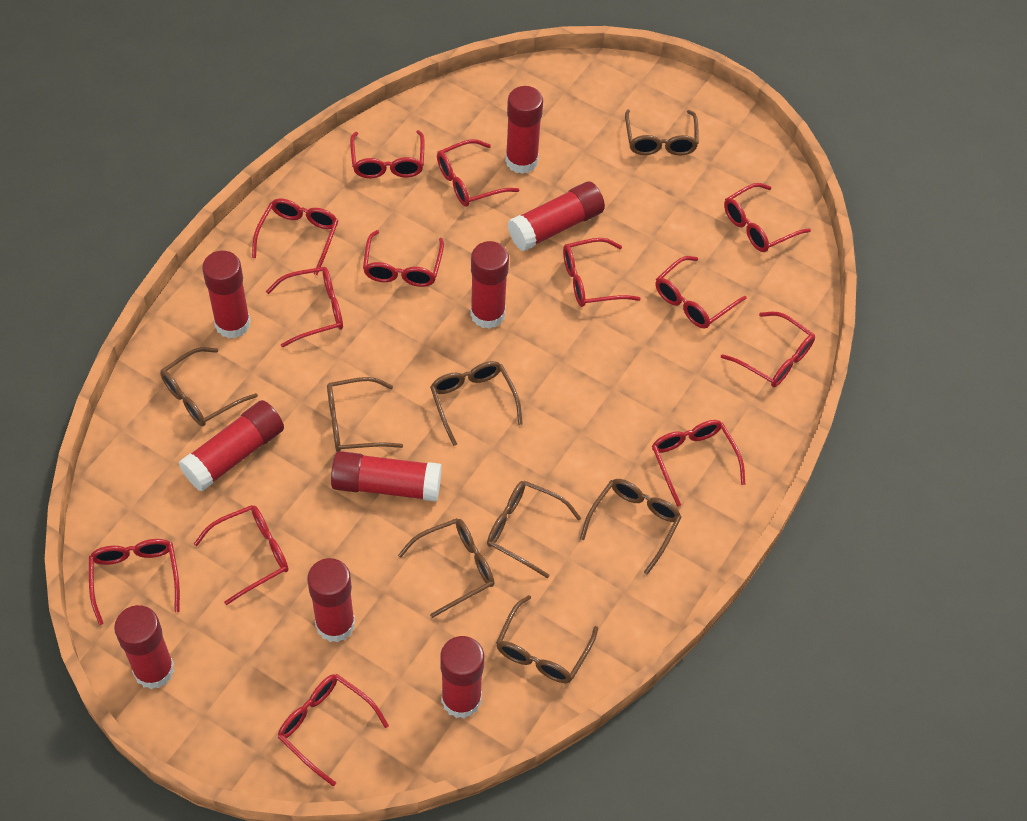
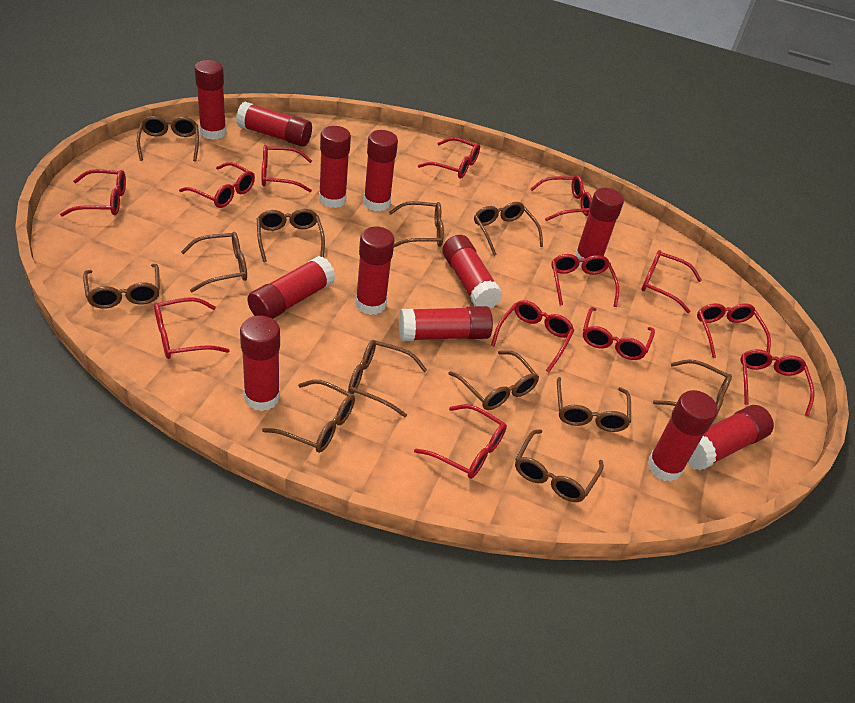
brown glasses: 8 -> 12
red glue stick: 9 -> 12

